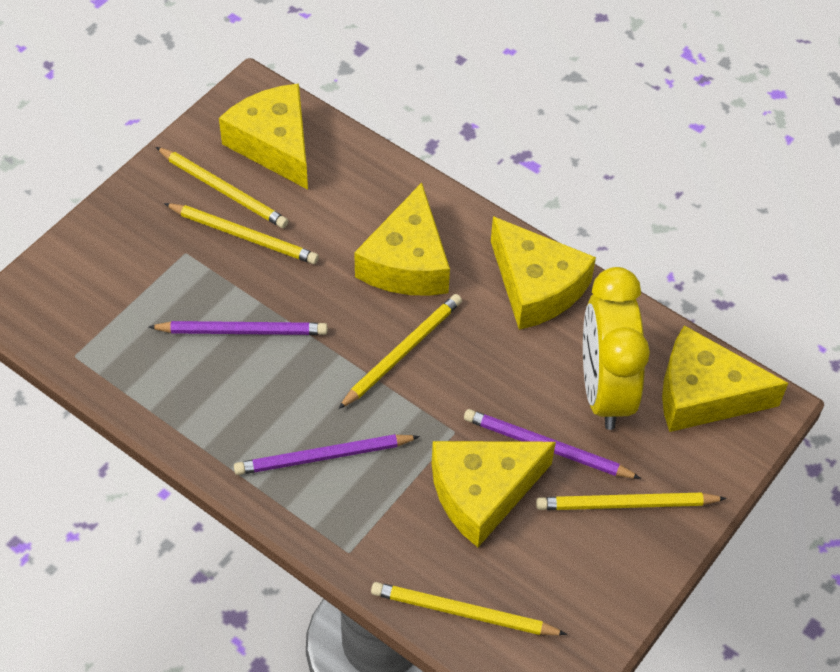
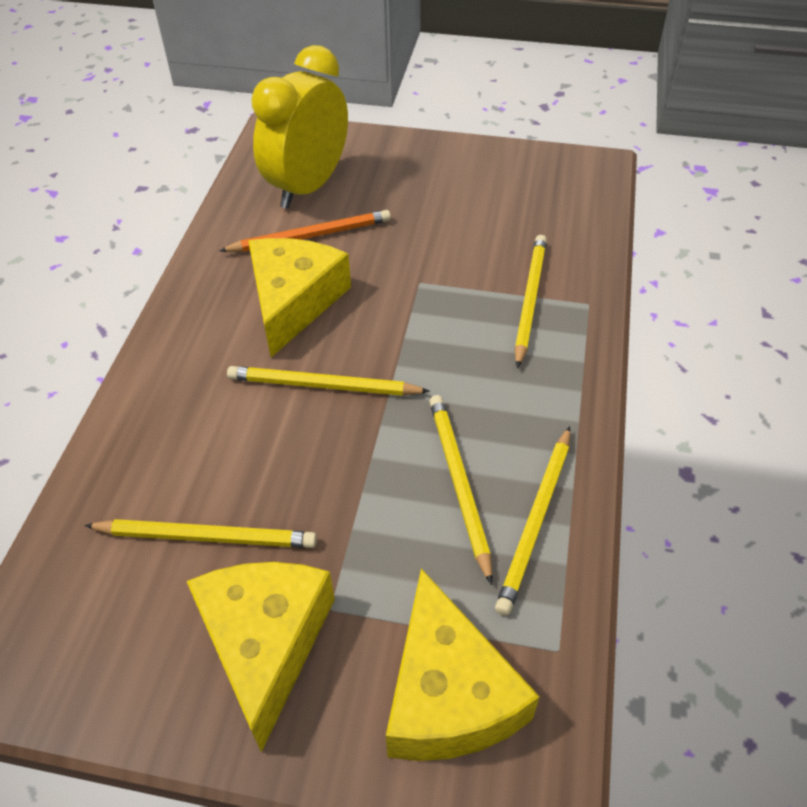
orange pencil: 0 -> 1
purple pencil: 3 -> 0
yellow cheese: 5 -> 3

